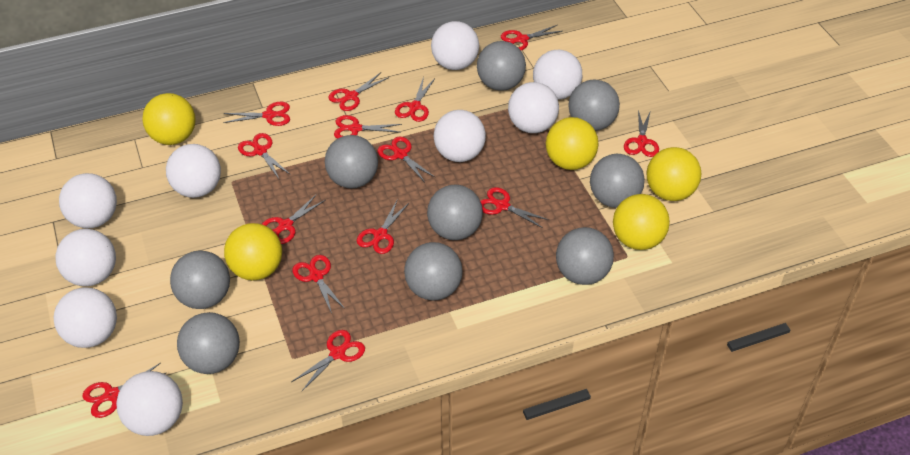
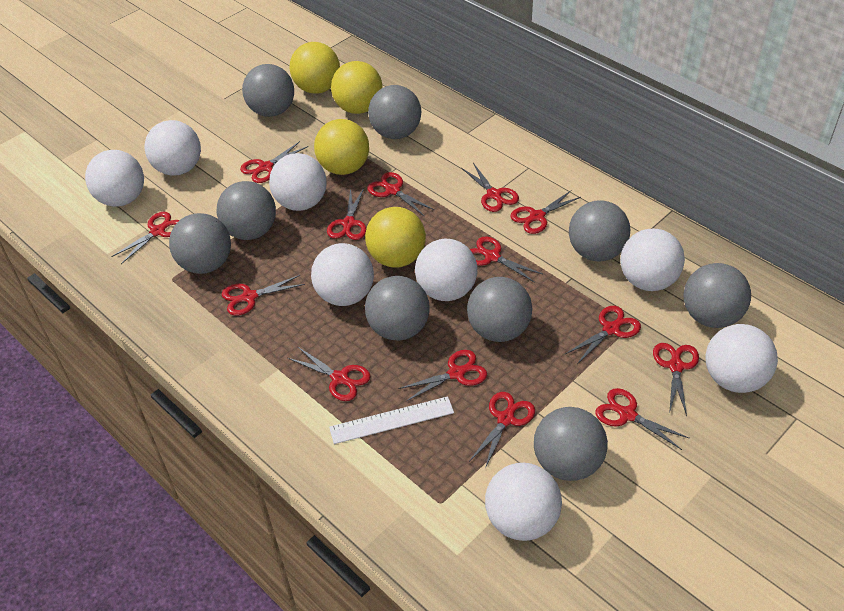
white ball: 9 -> 8
white ruler: 0 -> 1
yellow ball: 5 -> 4

